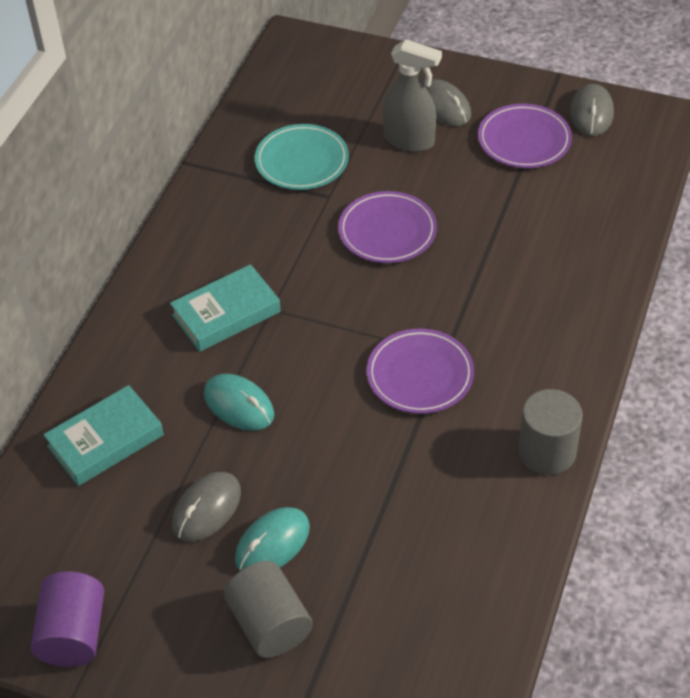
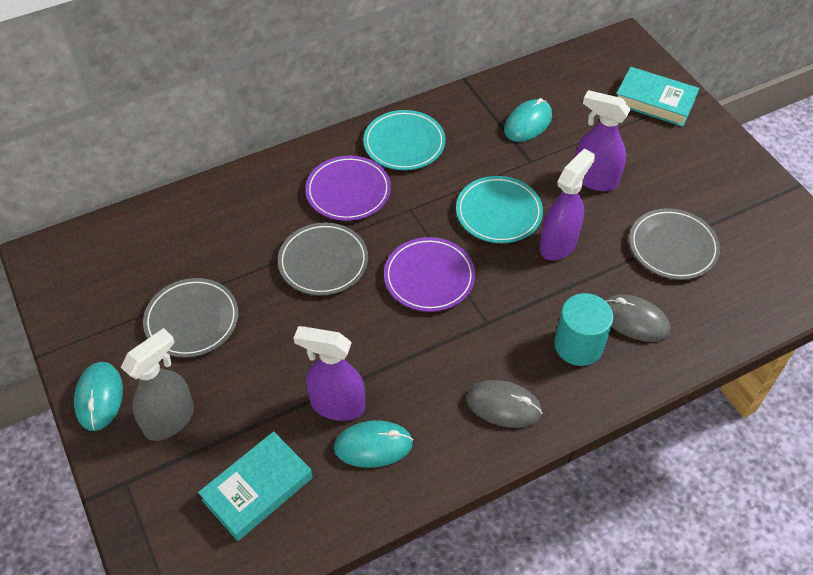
grey cylinder: 2 -> 0
grey mouse: 3 -> 2
grey plate: 0 -> 3
purple cylinder: 1 -> 0
purple plate: 3 -> 2
purple spray bottle: 0 -> 3
turquoise cylinder: 0 -> 1
turquoise mouse: 2 -> 3
turquoise plate: 1 -> 2

